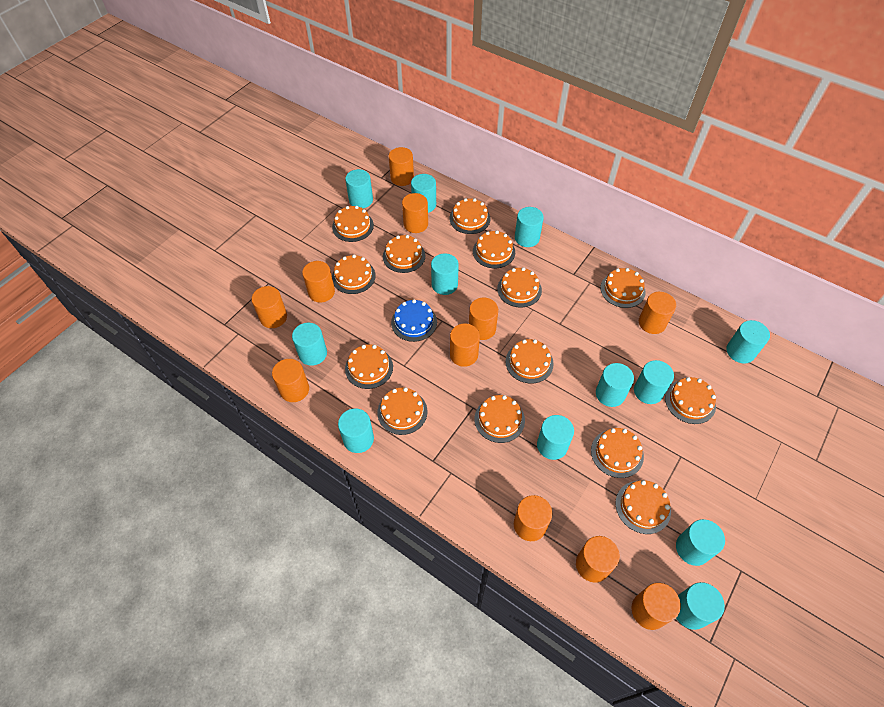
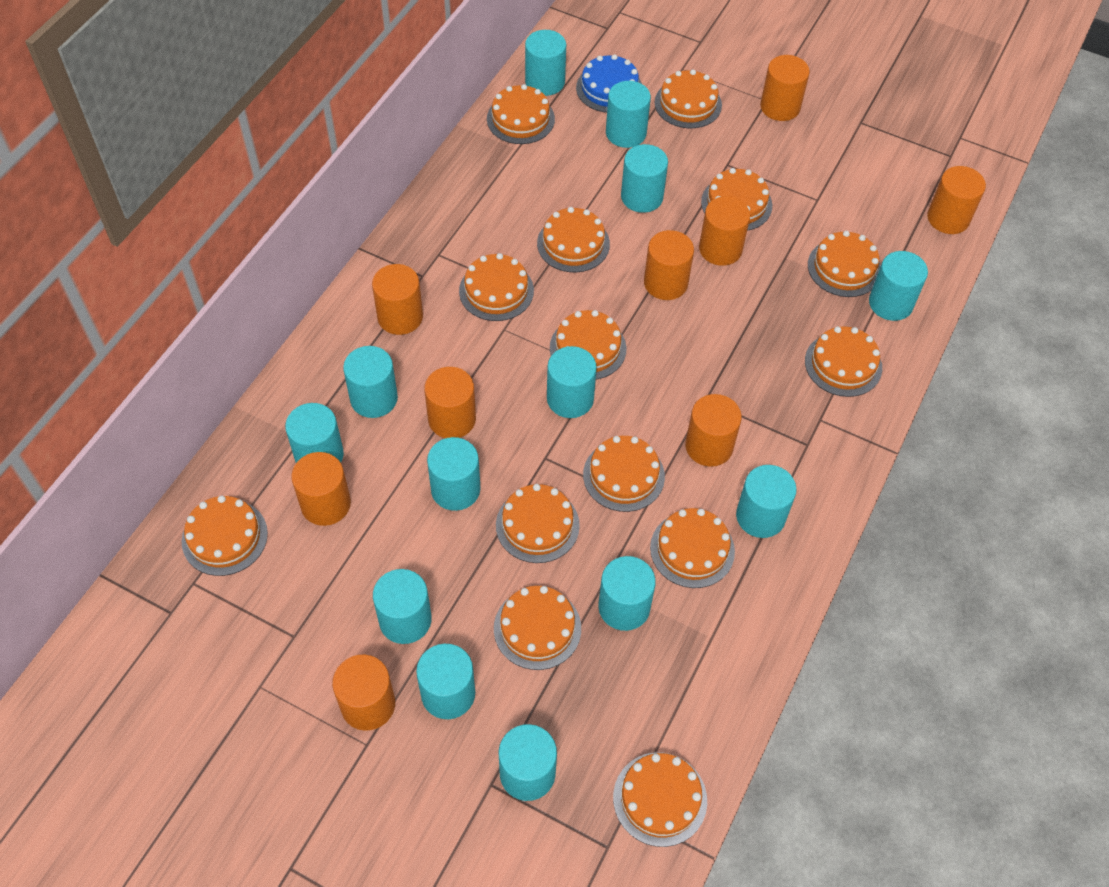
orange cylinder: 11 -> 9
turquoise cylinder: 12 -> 13

